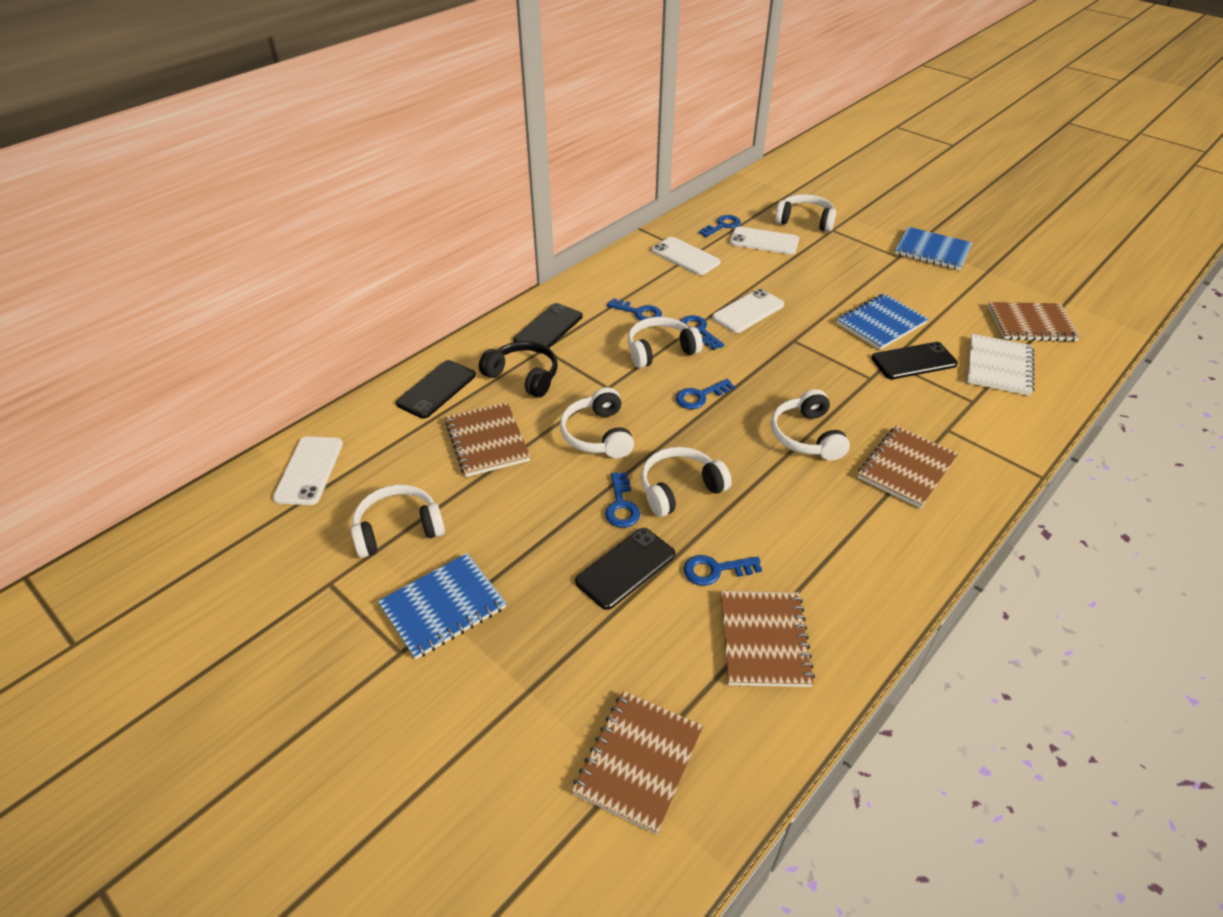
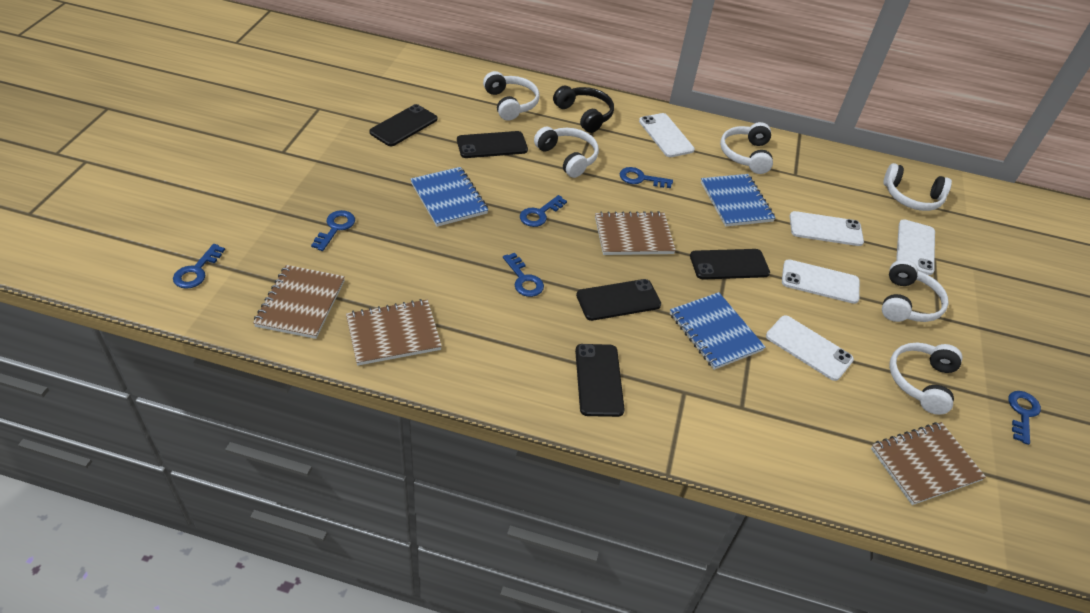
black phone: 4 -> 5
brown notebook: 5 -> 4
white notebook: 1 -> 0
white phone: 4 -> 5

